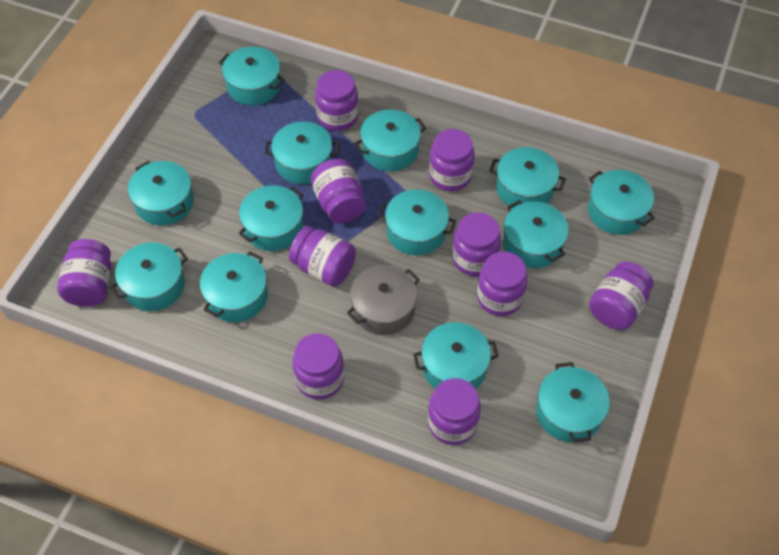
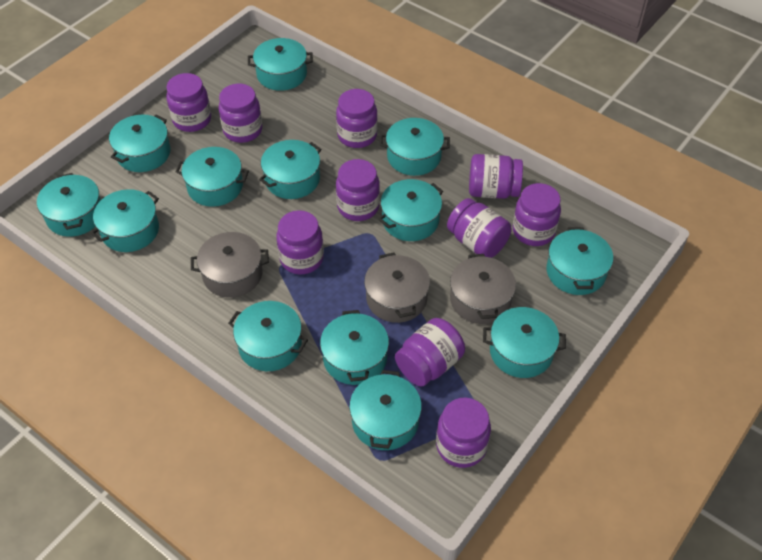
grey pot: 1 -> 3

